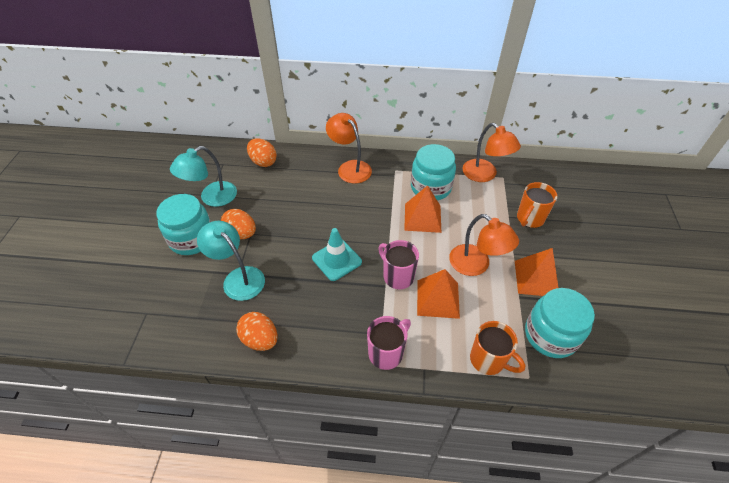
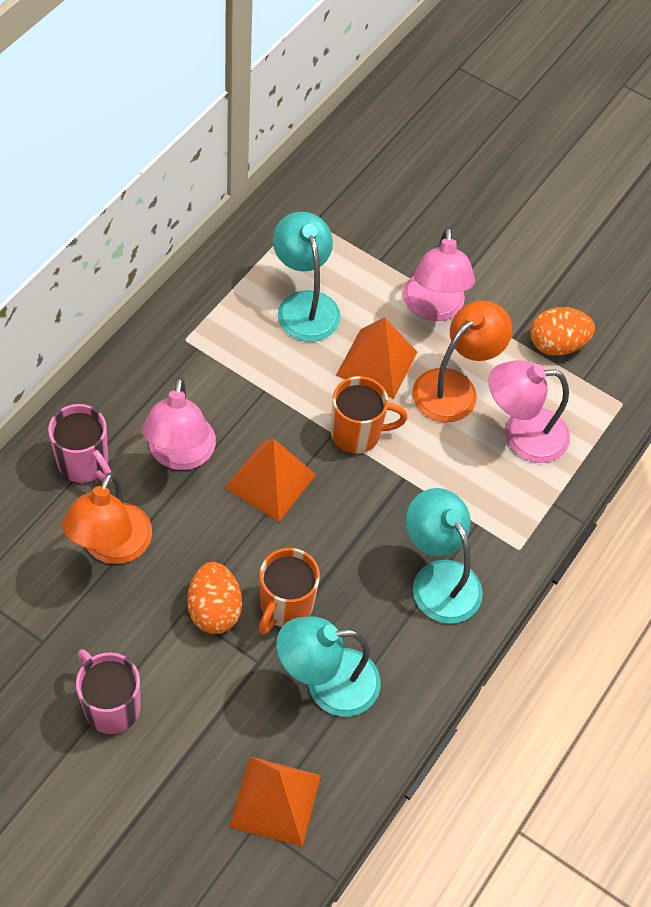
orange egg: 3 -> 2
orange lamp: 3 -> 2
pink lamp: 0 -> 3
turquoise jar: 3 -> 0
turquoise lamp: 2 -> 3
turquoise traffic cone: 1 -> 0

